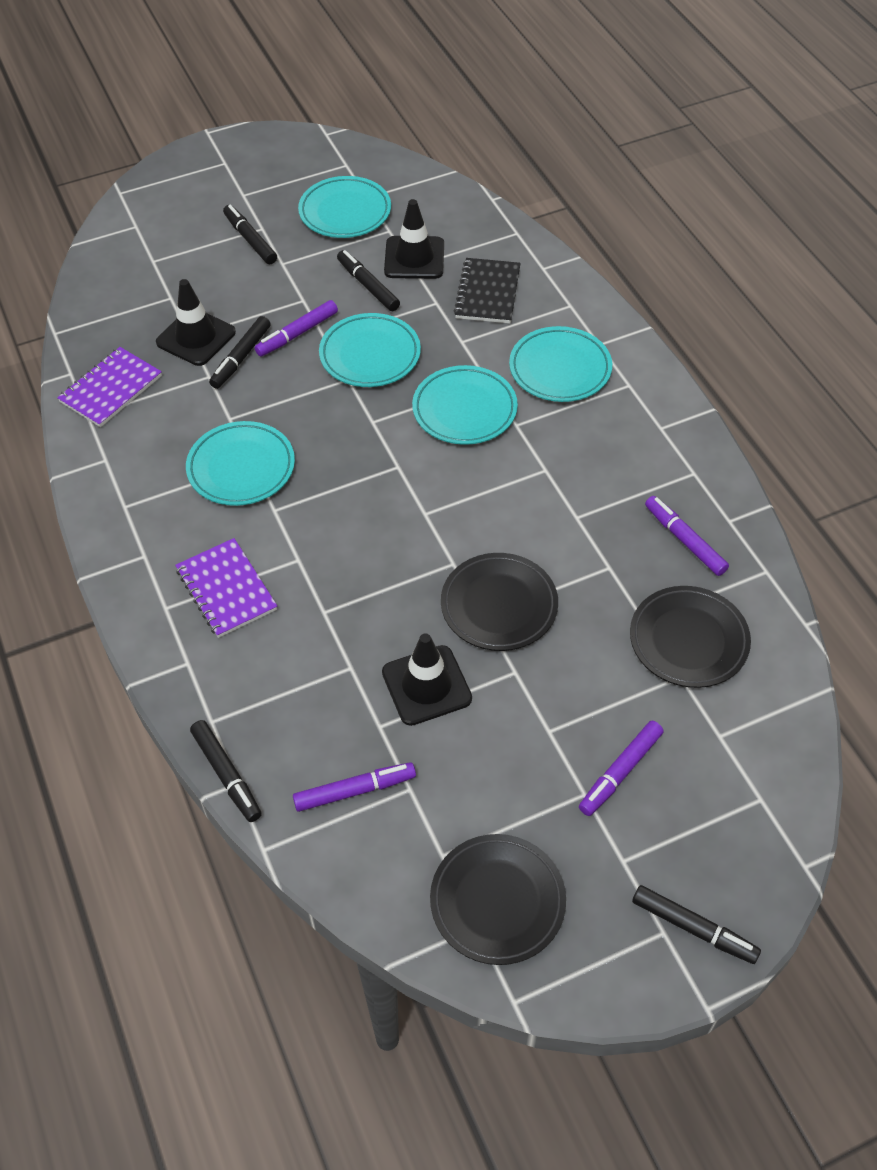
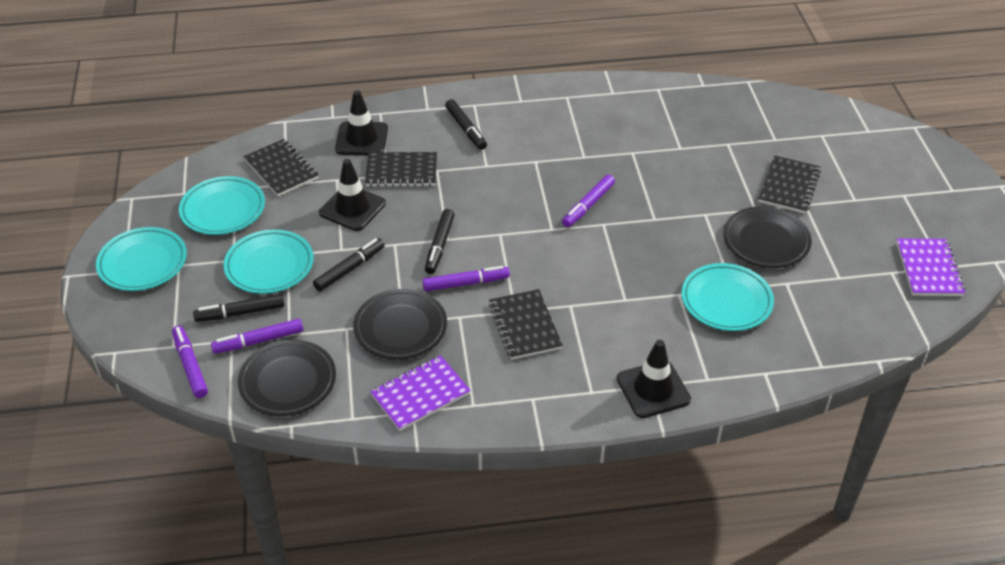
black marker: 5 -> 4
black notebook: 1 -> 4
turquoise plate: 5 -> 4

